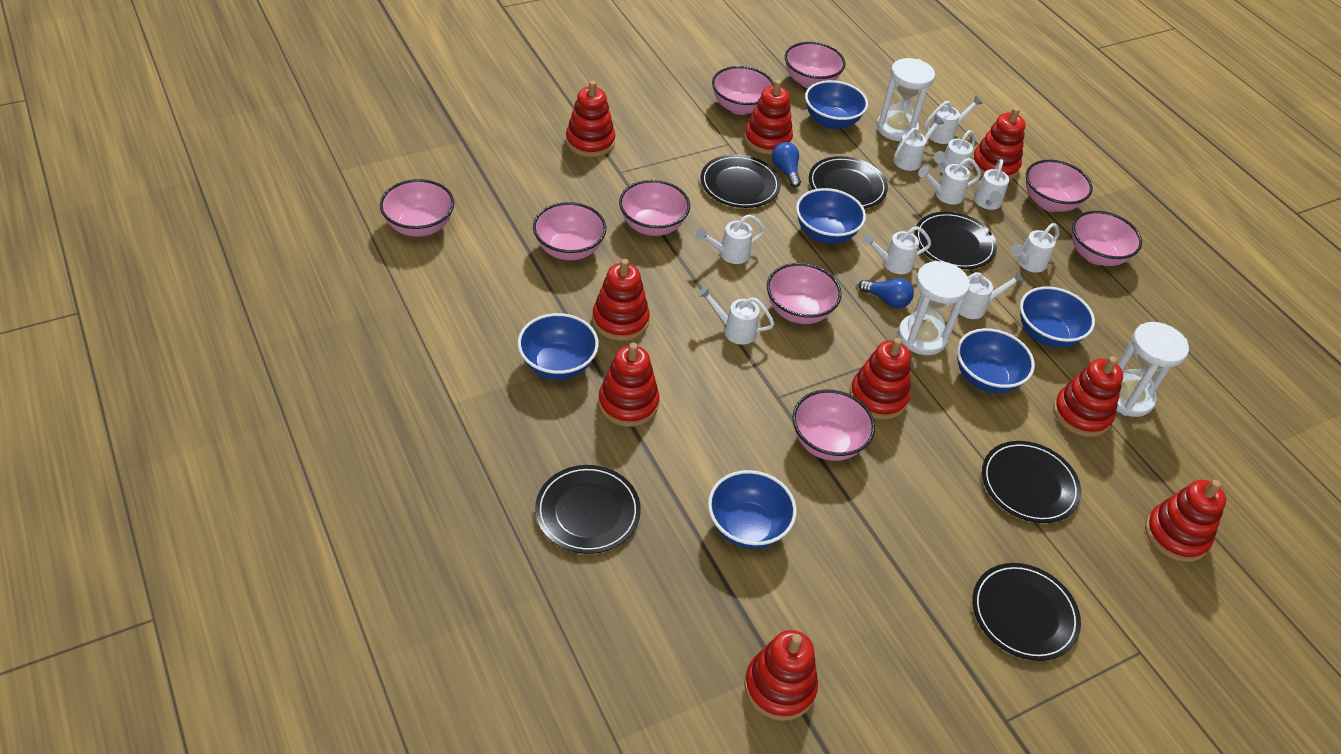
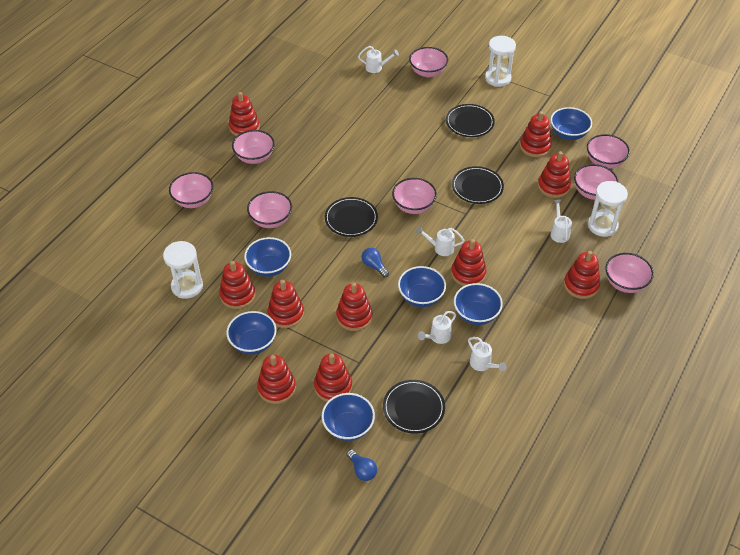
black plate: 6 -> 4
pink bowl: 9 -> 8
red stacking toy: 9 -> 10
white watering can: 10 -> 5

